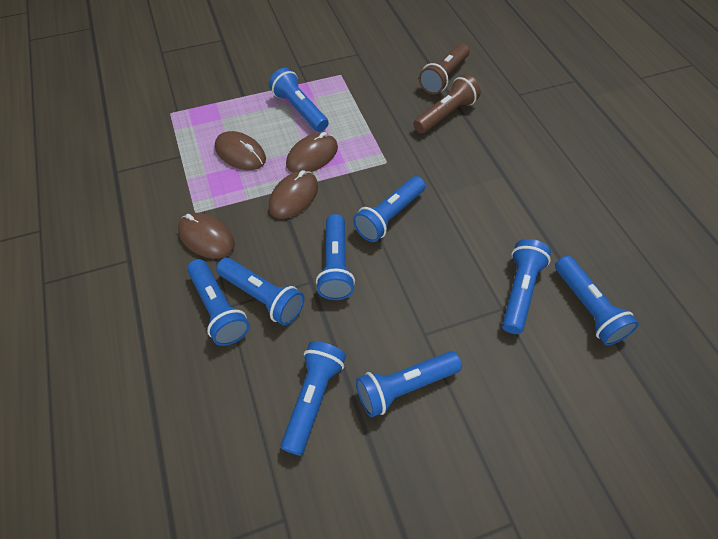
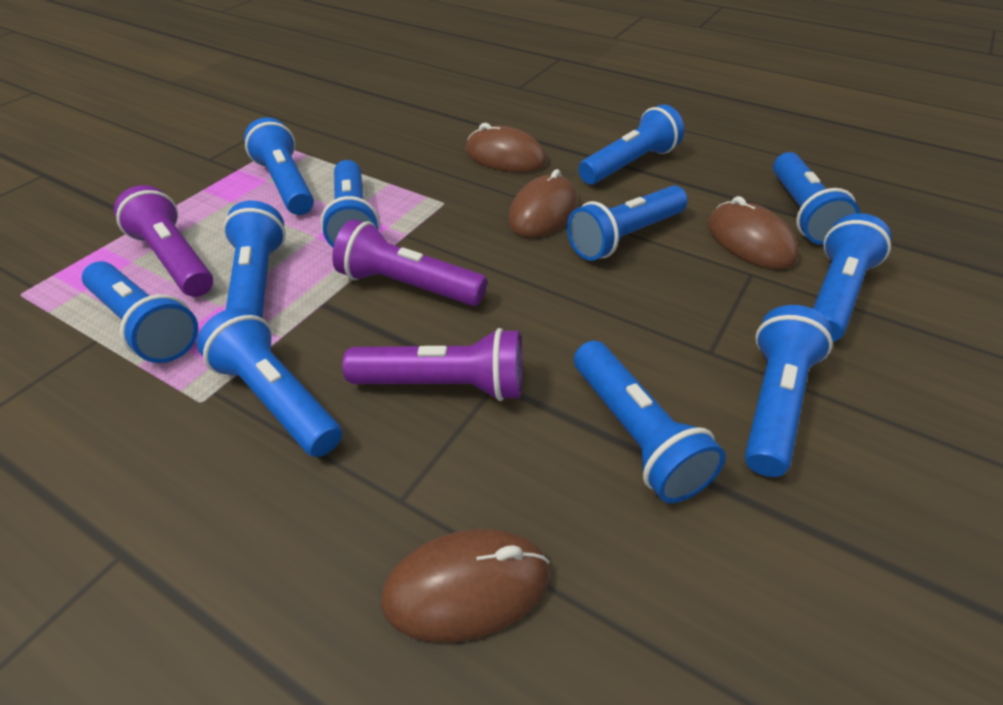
blue flashlight: 9 -> 11
brown flashlight: 2 -> 0
purple flashlight: 0 -> 3

